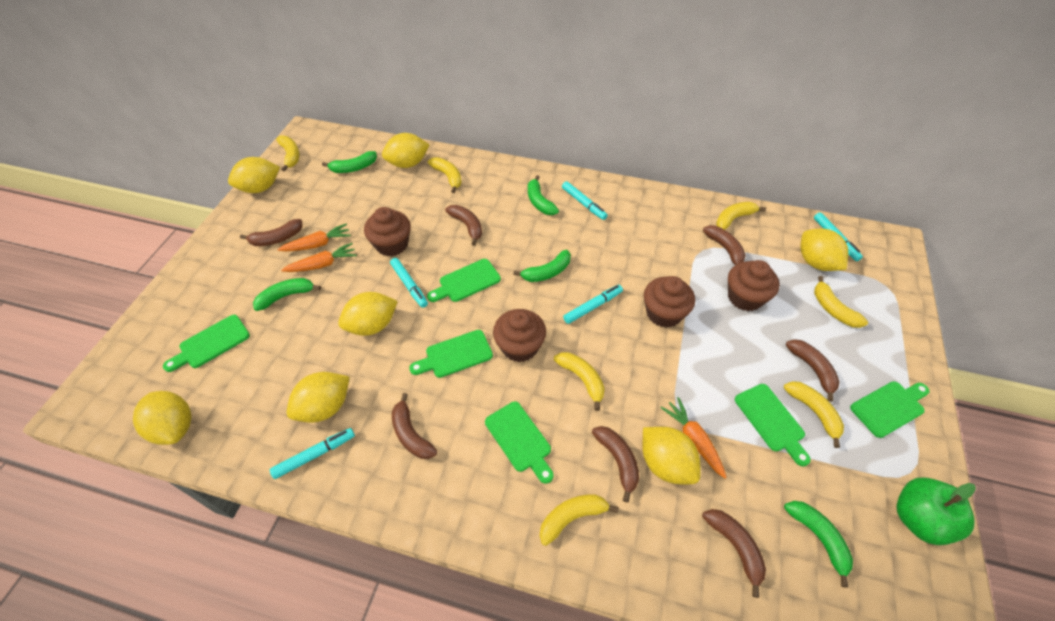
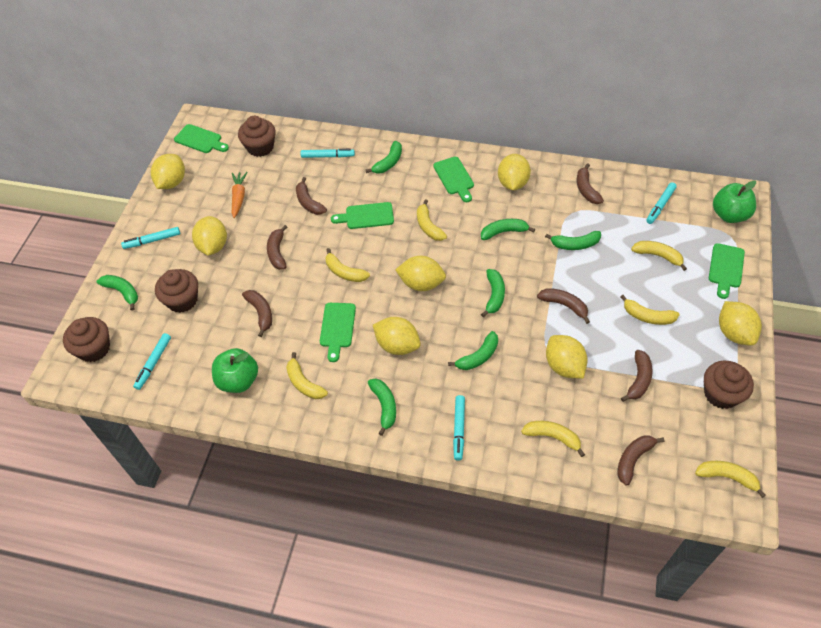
green apple: 1 -> 2
green banana: 5 -> 7
green cutting board: 6 -> 5
orange carrot: 3 -> 1

